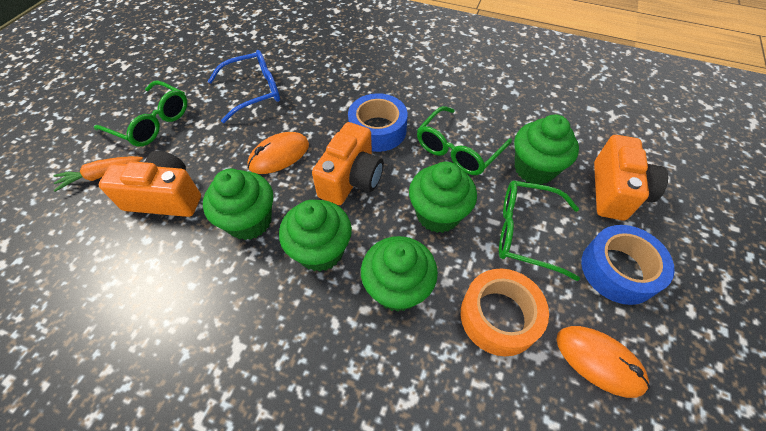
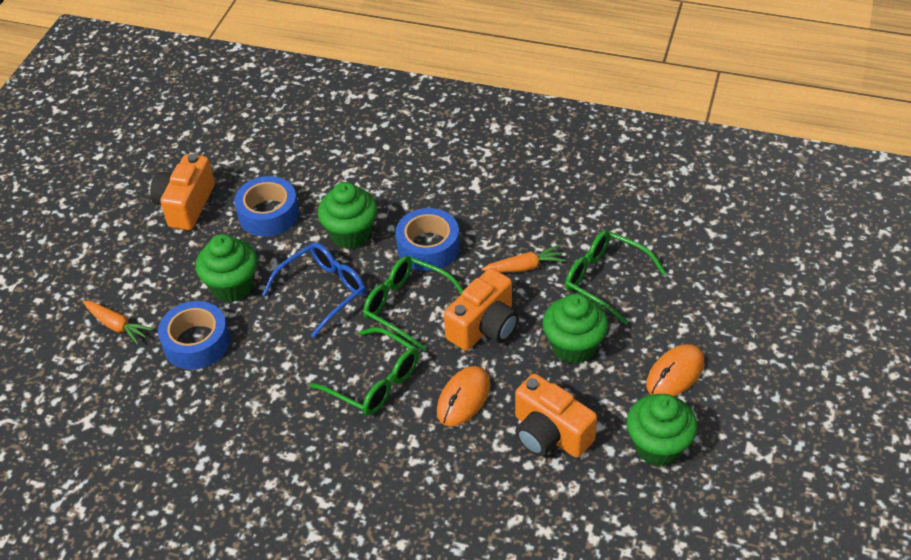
blue tape: 2 -> 3
green cupcake: 5 -> 4
orange carrot: 1 -> 2
orange tape: 1 -> 0

